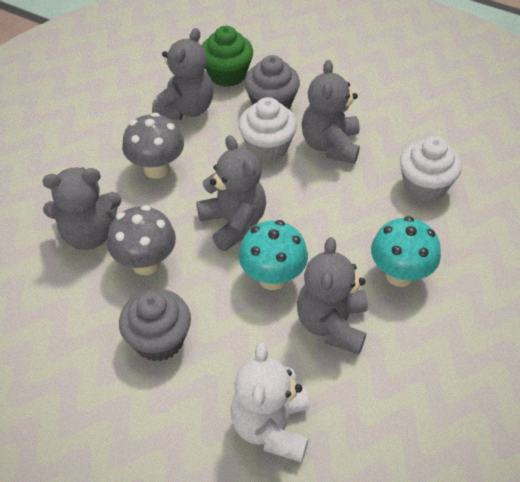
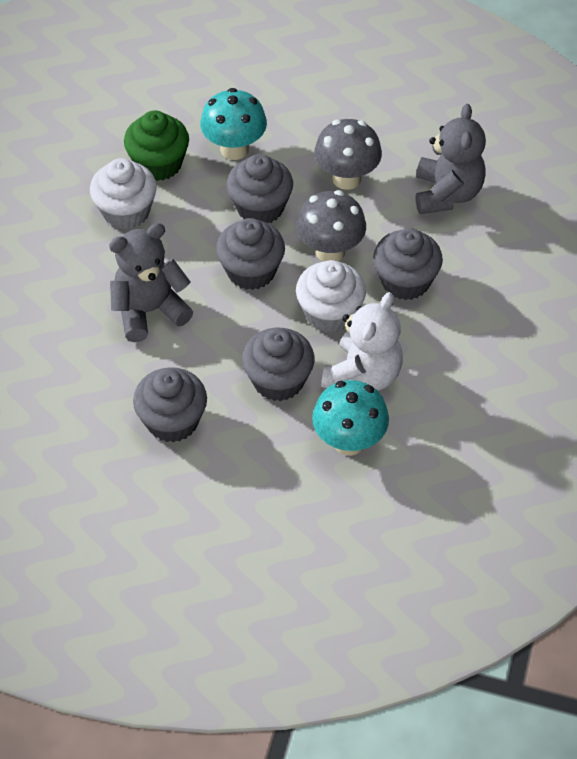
grey cupcake: 2 -> 5
grey teddy bear: 5 -> 2

